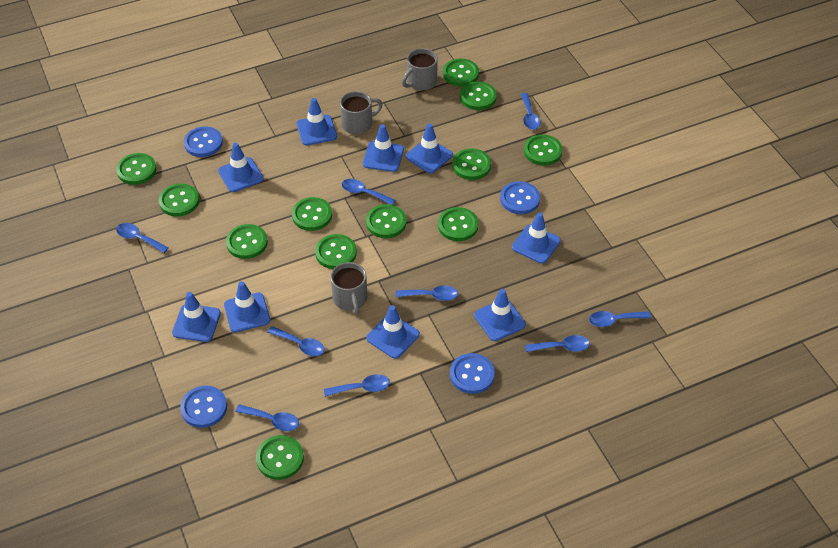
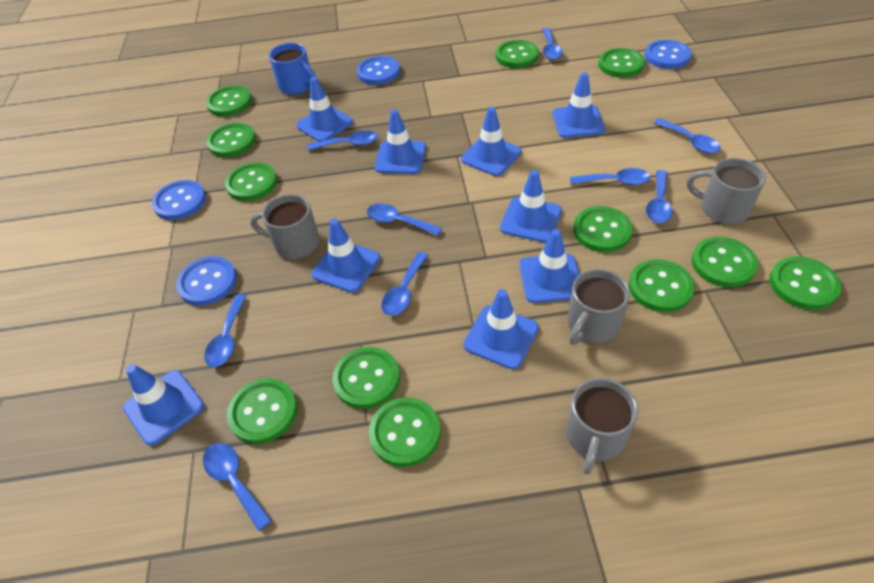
blue mug: 0 -> 1
grey mug: 3 -> 4

